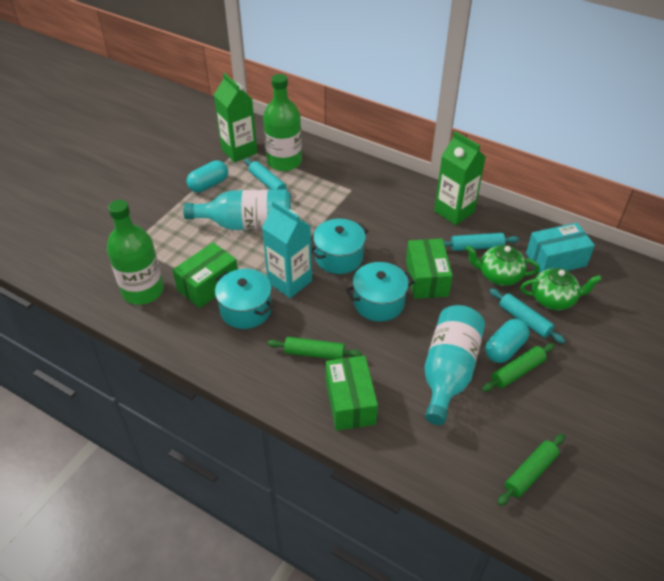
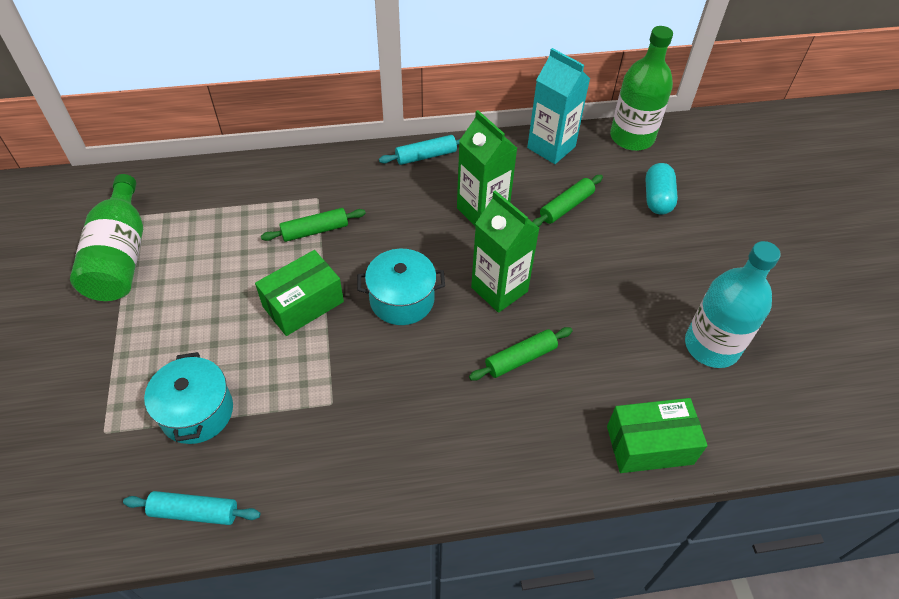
green box: 3 -> 2
green teapot: 2 -> 0
turquoise bottle: 2 -> 1
turquoise box: 1 -> 0
turquoise capsule: 2 -> 1
turquoise pot: 3 -> 2
turquoise rolling pin: 3 -> 2

